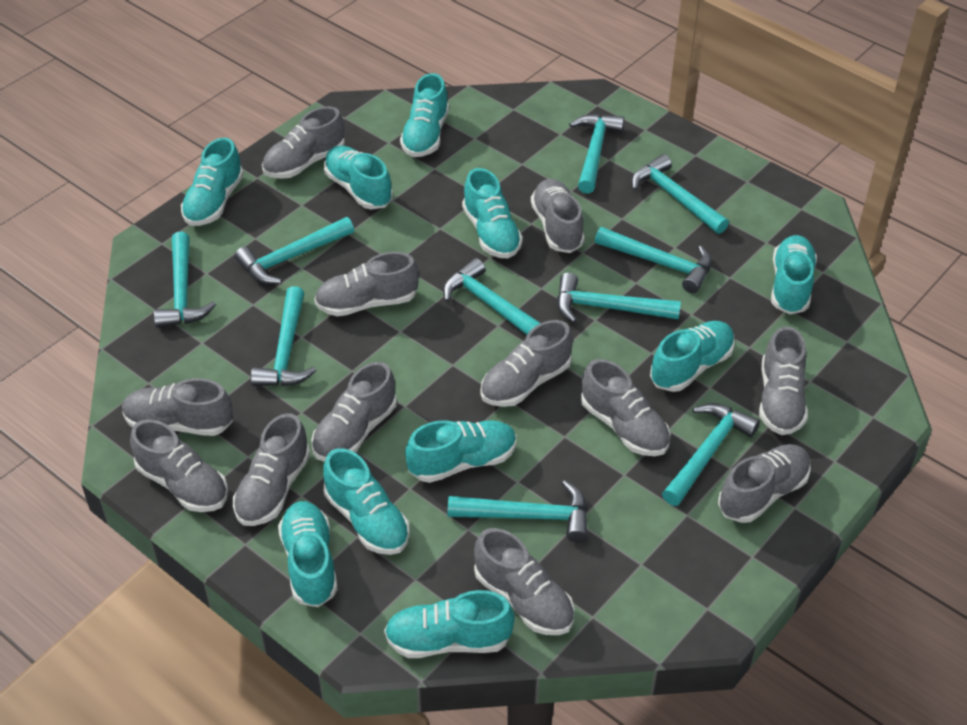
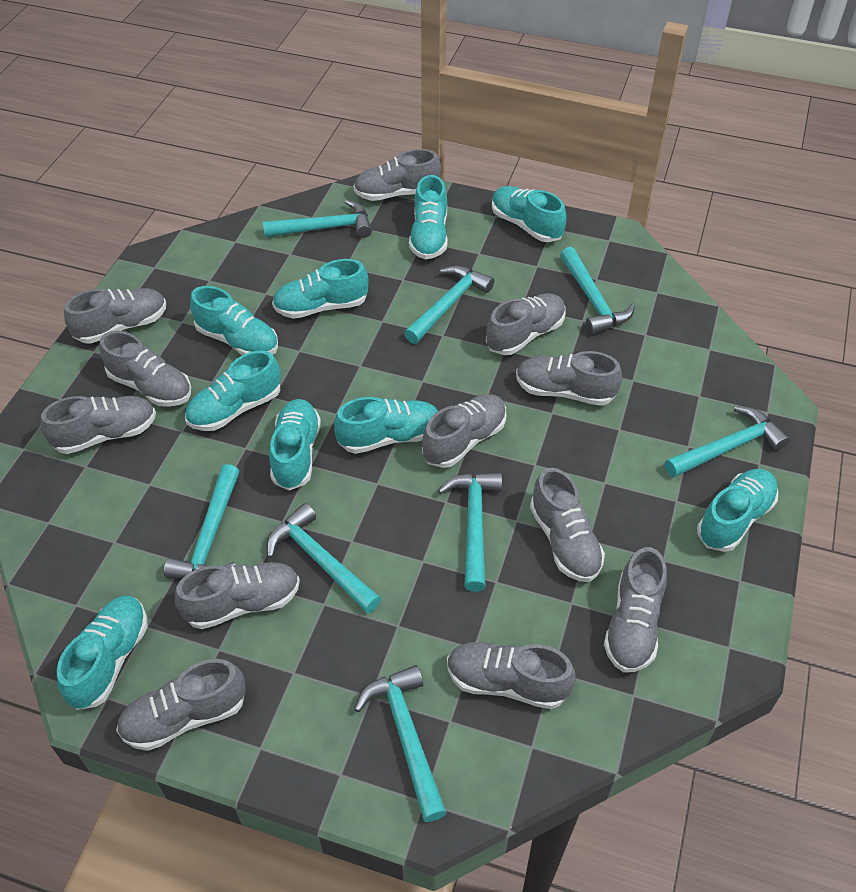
turquoise hammer: 10 -> 8
turquoise shoe: 10 -> 9

